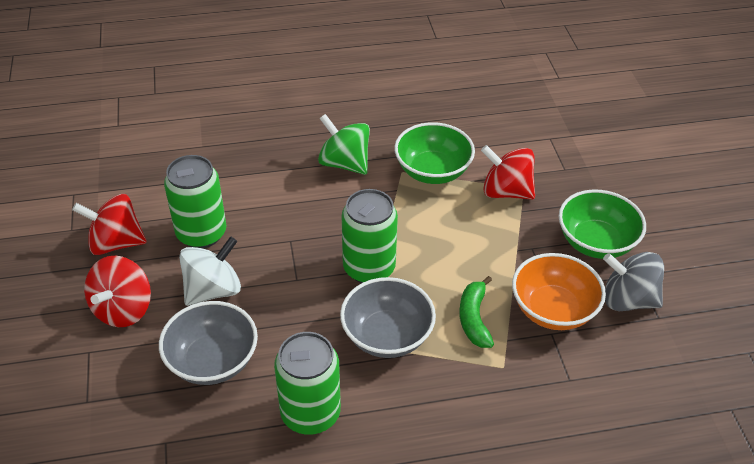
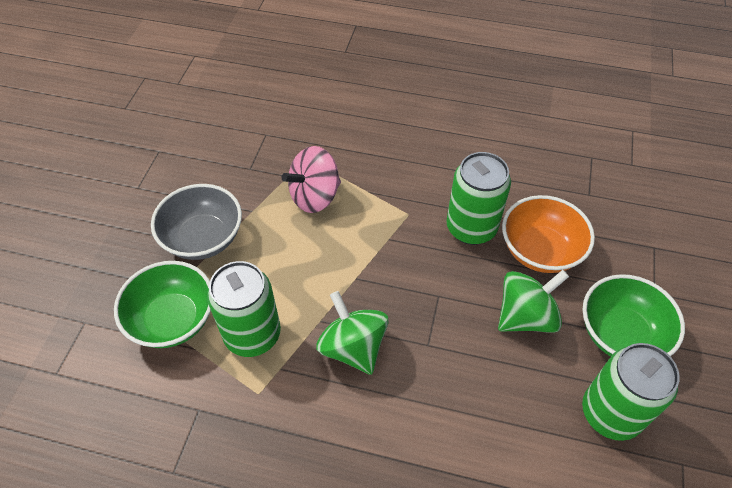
green banana: 1 -> 0
green spinning top: 1 -> 2
grey bowl: 2 -> 1
grey spinning top: 1 -> 0
pink spinning top: 0 -> 1
red spinning top: 3 -> 0
white spinning top: 1 -> 0

